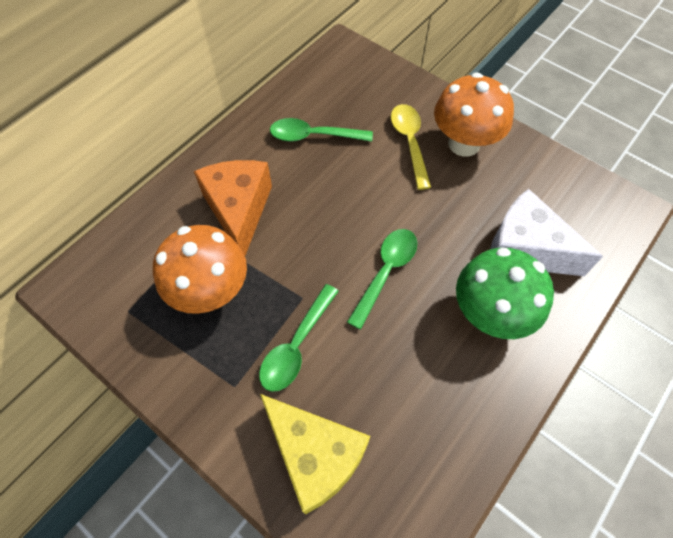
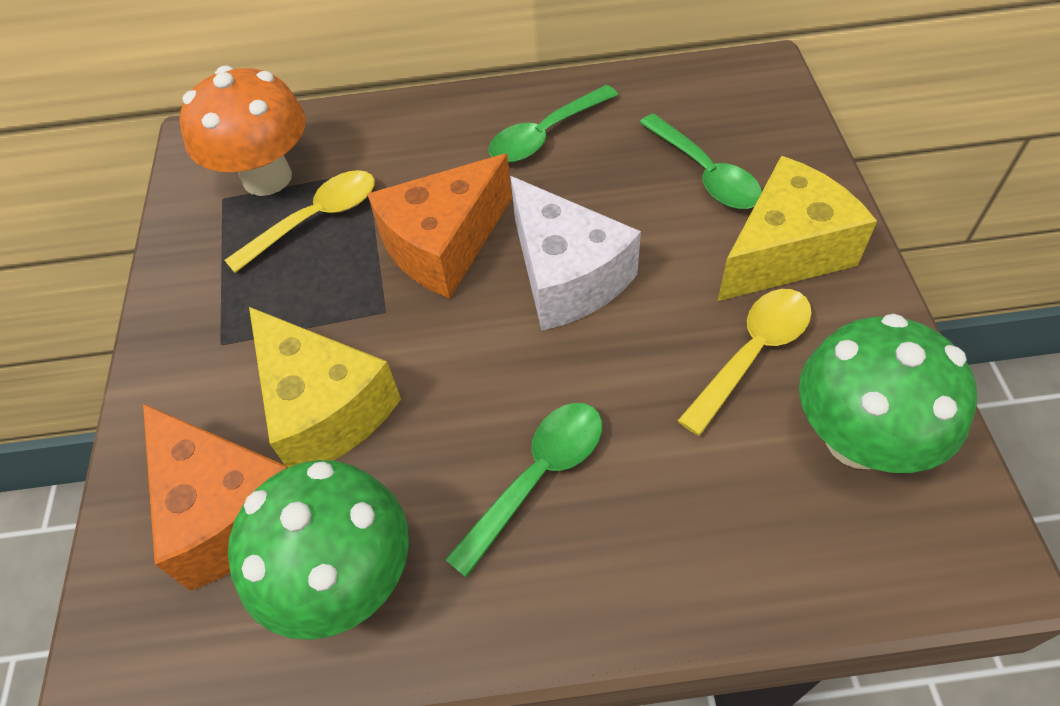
green mushroom: 1 -> 2
orange cheese: 1 -> 2
orange mushroom: 2 -> 1
yellow cheese: 1 -> 2
yellow spoon: 1 -> 2

